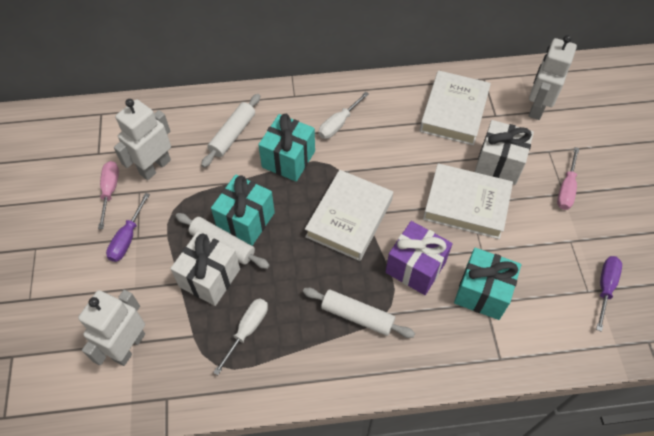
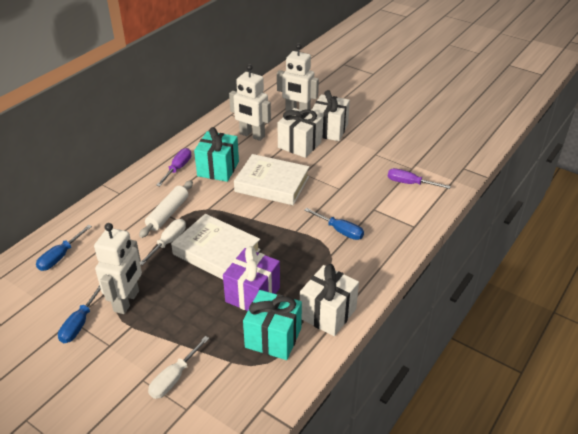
blue screwdriver: 0 -> 3
pink screwdriver: 2 -> 0
turquoise gift: 3 -> 2
white book: 3 -> 2
white gift: 2 -> 3
white rolling pin: 3 -> 1

